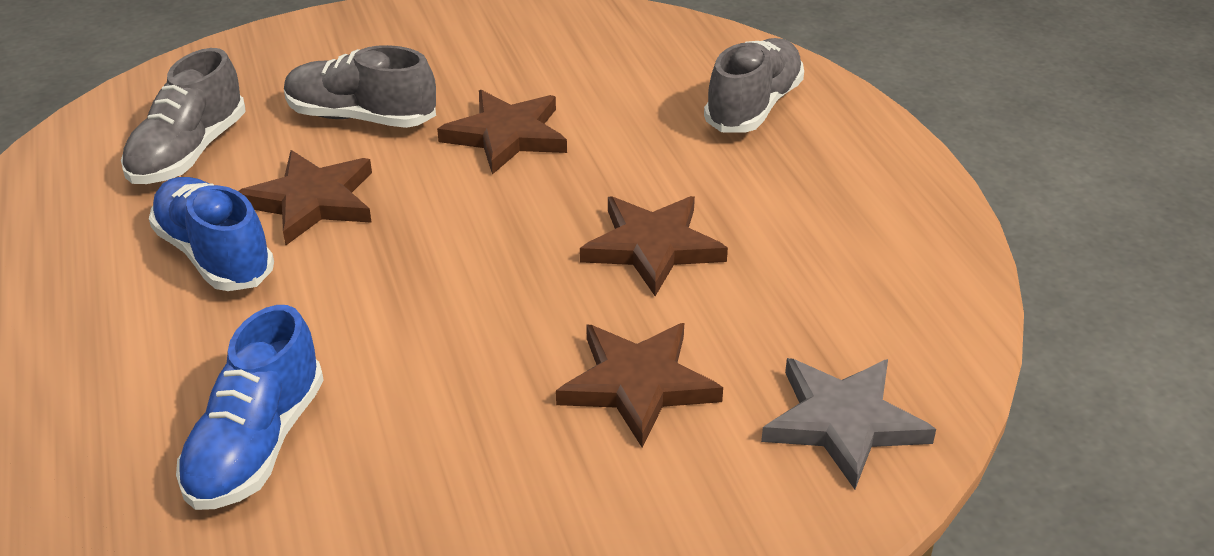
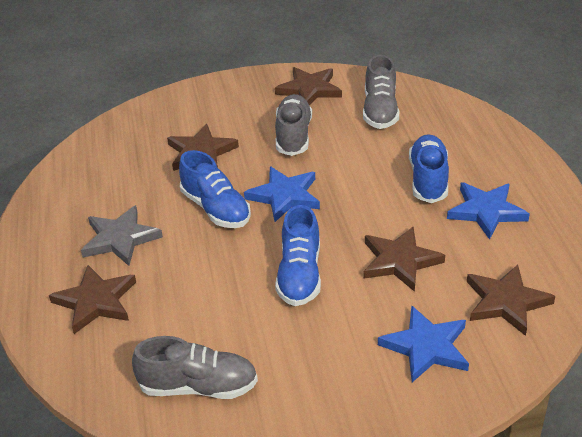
blue shoe: 2 -> 3
blue star: 0 -> 3
brown star: 4 -> 5

